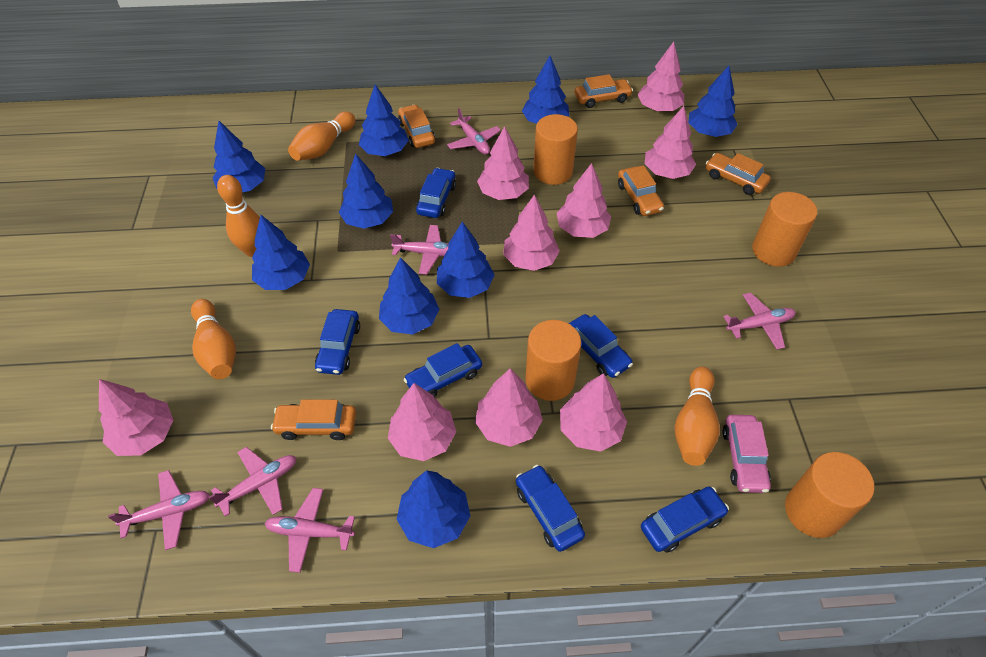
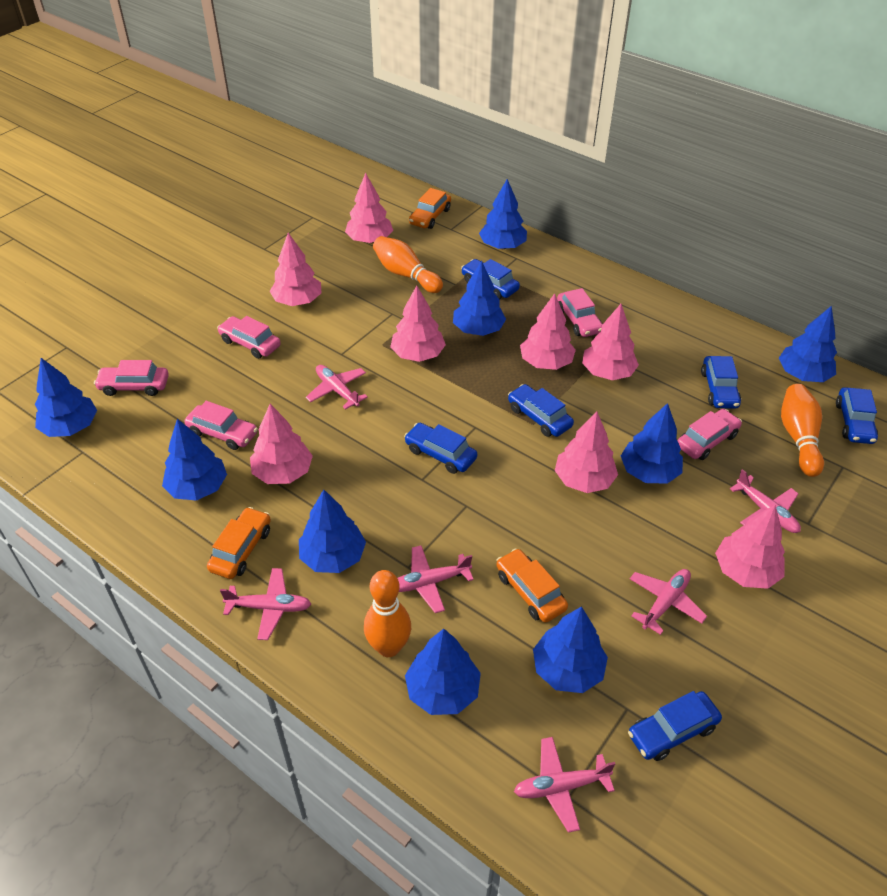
orange bowling pin: 4 -> 3
orange car: 5 -> 3
orange cylinder: 4 -> 0
pink car: 1 -> 5
pink tree: 9 -> 8

